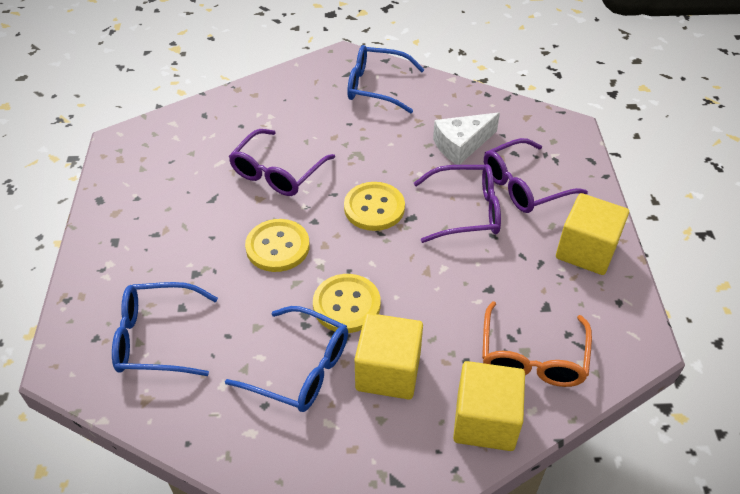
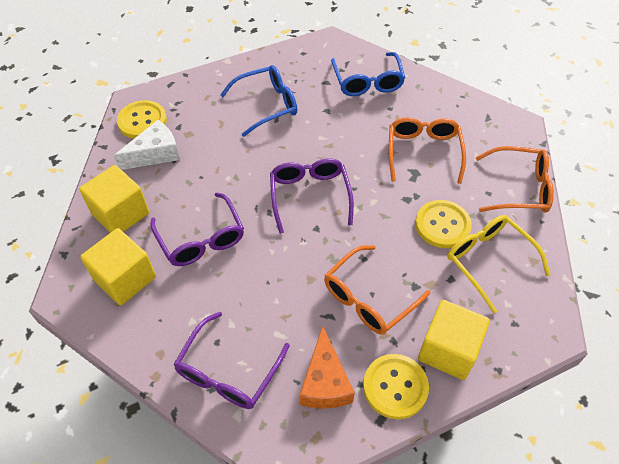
blue glasses: 3 -> 2
orange cheese: 0 -> 1
orange glasses: 1 -> 3
yellow glasses: 0 -> 1

